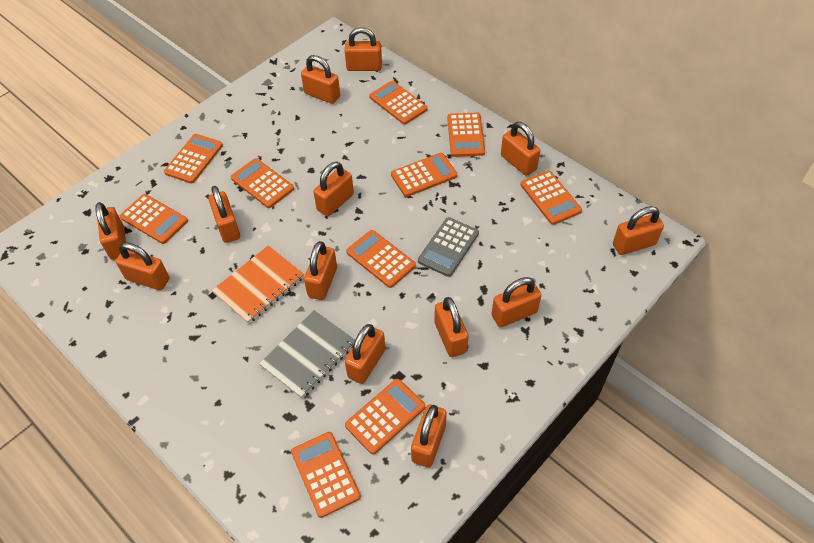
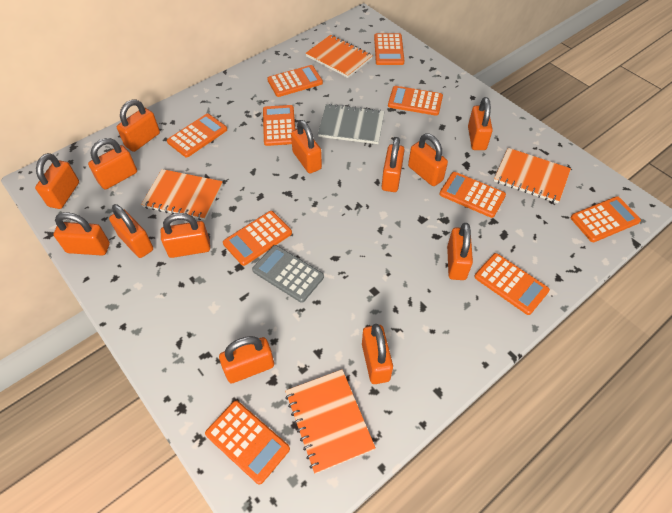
orange notebook: 1 -> 4

